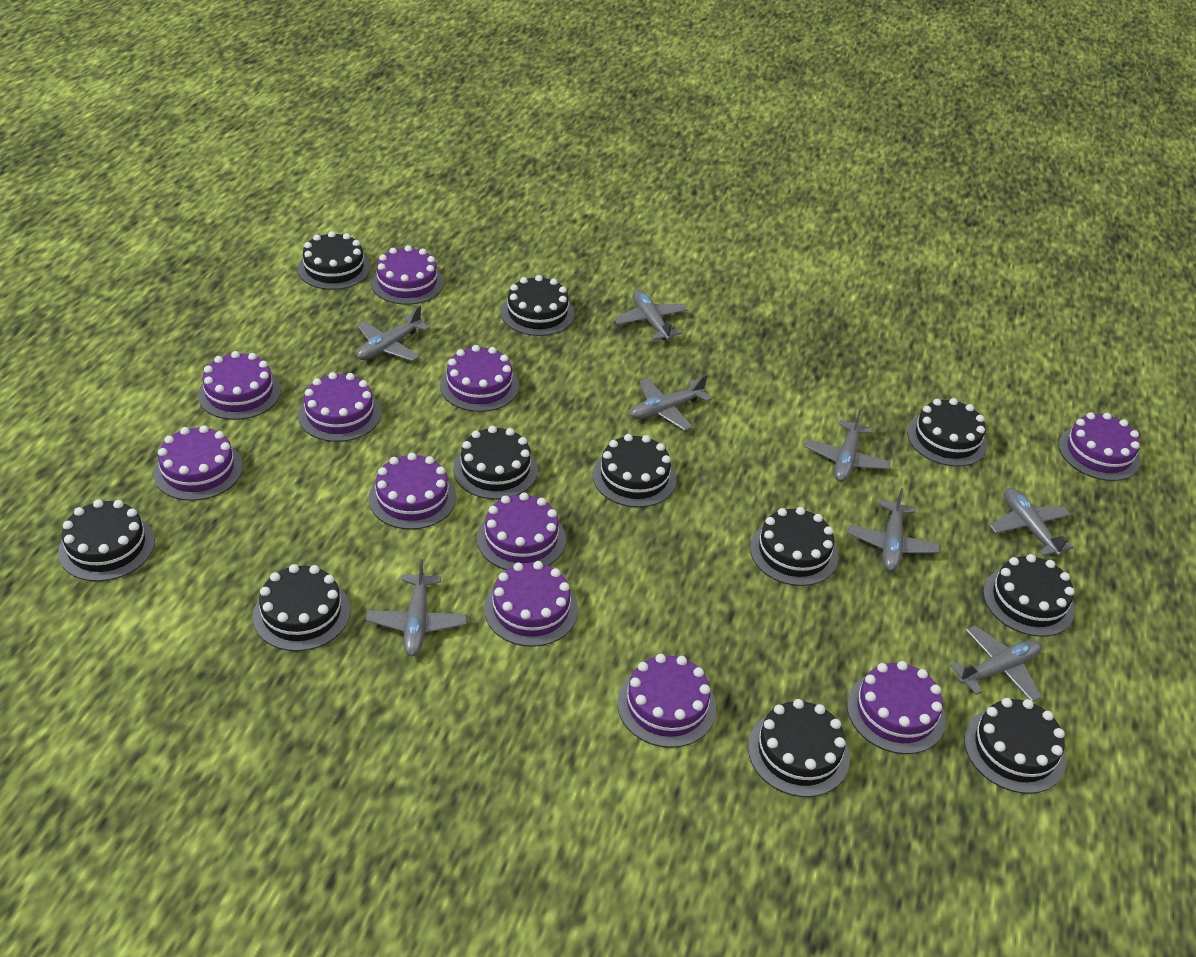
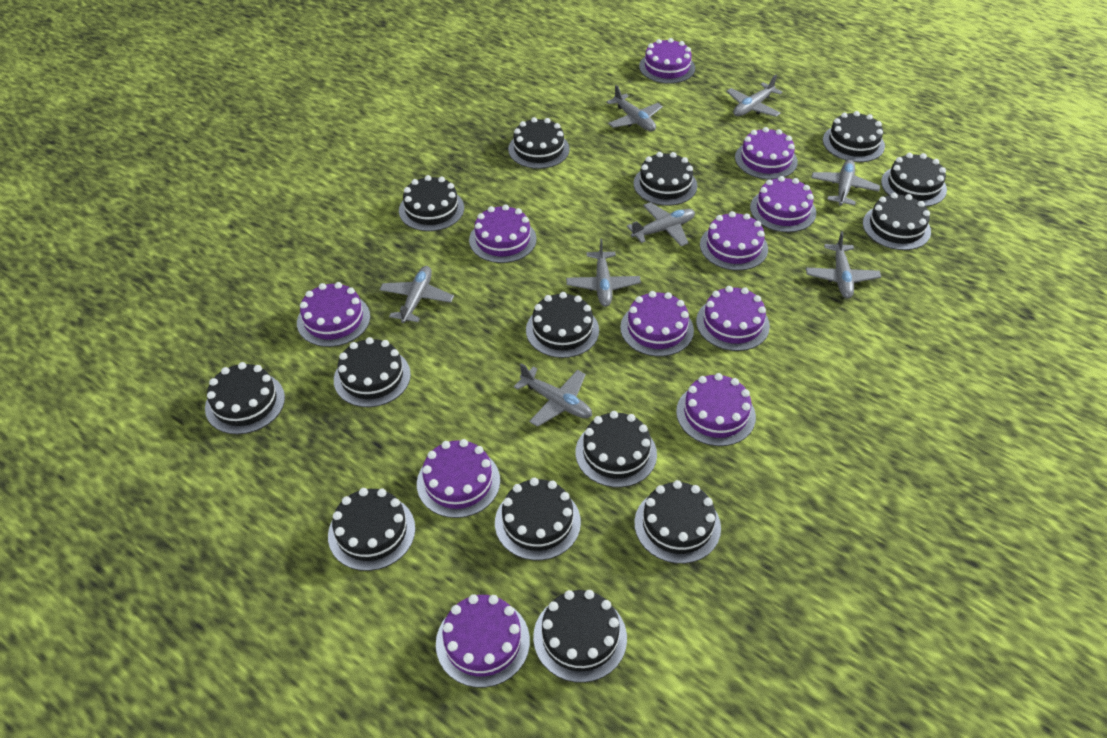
black cake: 11 -> 14

